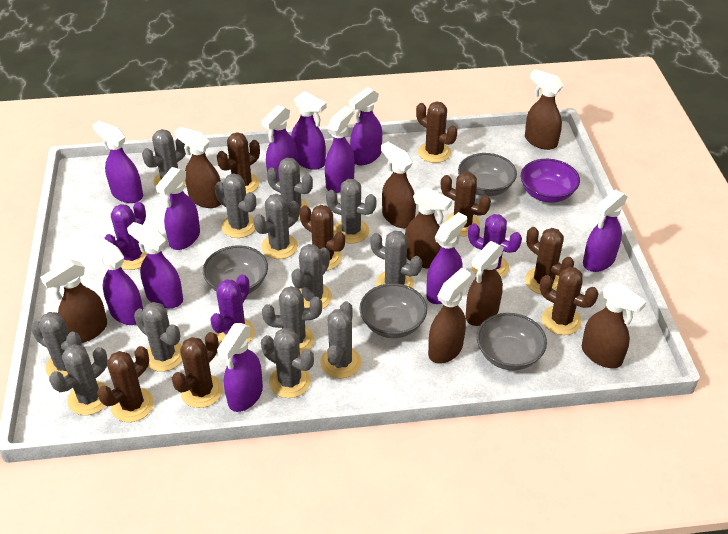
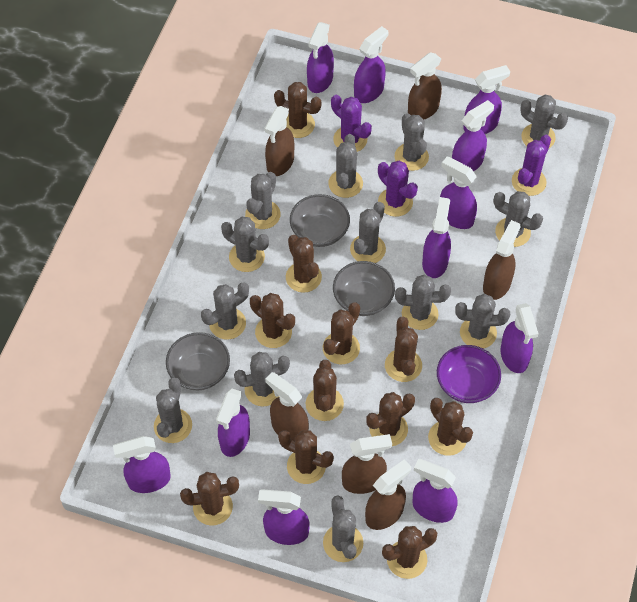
brown cactus: 8 -> 11
brown spray bottle: 8 -> 6
grey bowl: 4 -> 3

